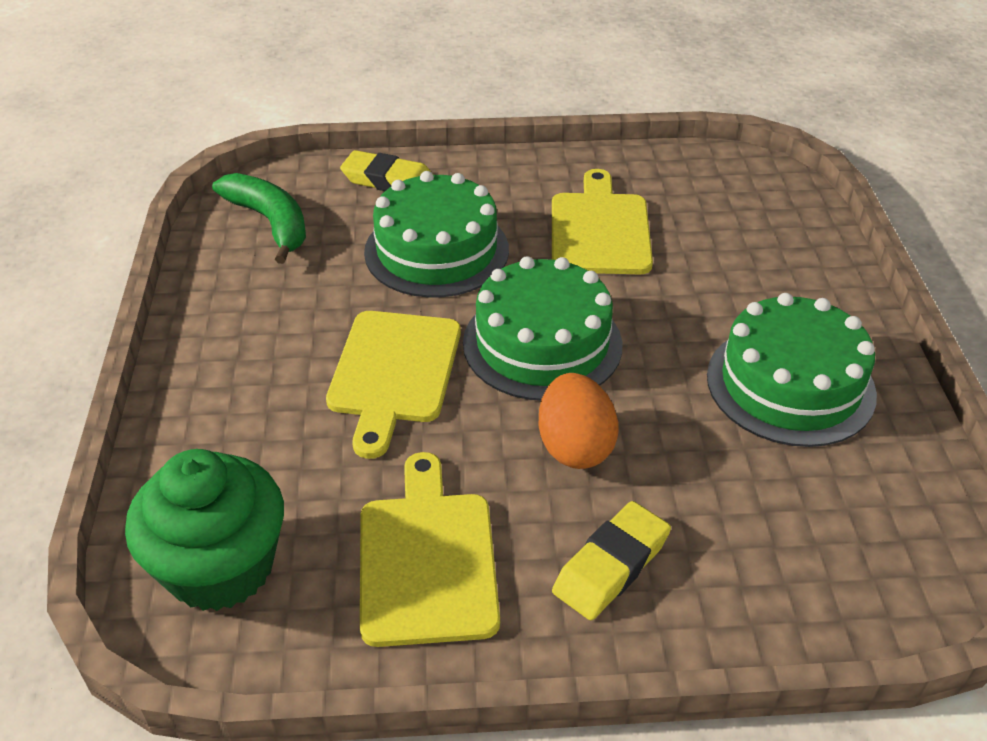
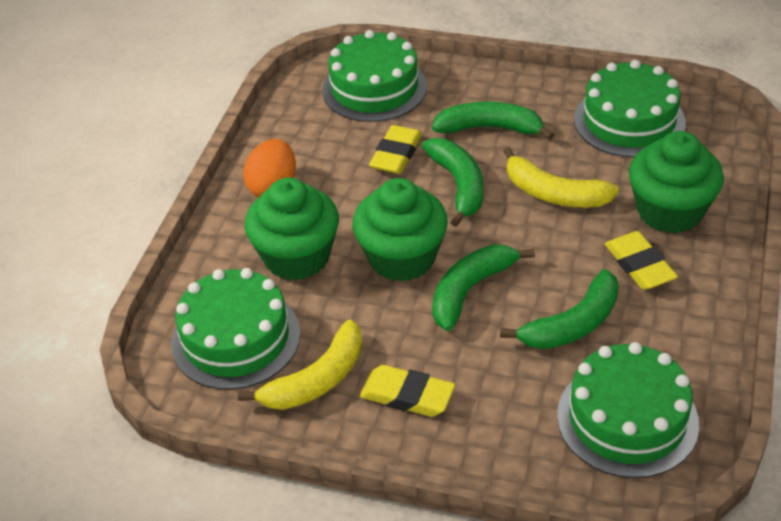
green banana: 1 -> 4
green cake: 3 -> 4
green cupcake: 1 -> 3
yellow banana: 0 -> 2
yellow cutting board: 3 -> 0
yellow eraser: 2 -> 3

